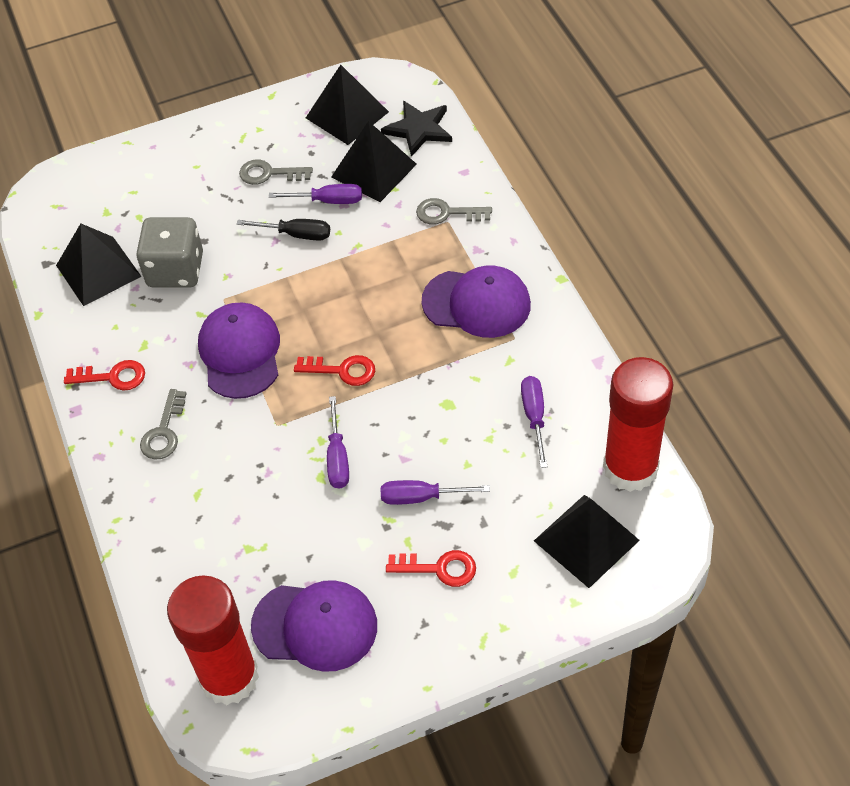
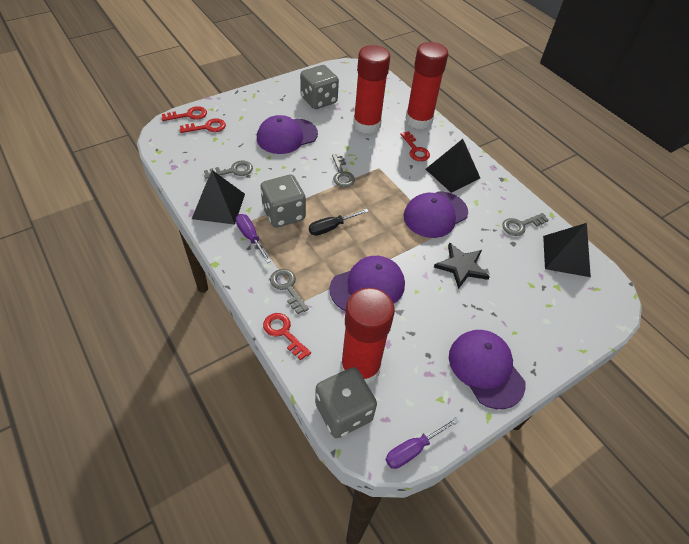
black pyramid: 4 -> 3
grey dice: 1 -> 3
grey key: 3 -> 4
purple cap: 3 -> 4
purple screwdriver: 4 -> 2
red glue stick: 2 -> 3
red key: 3 -> 4

